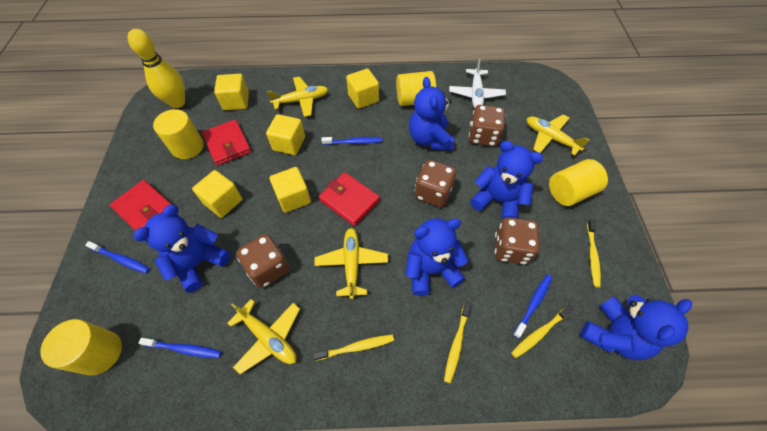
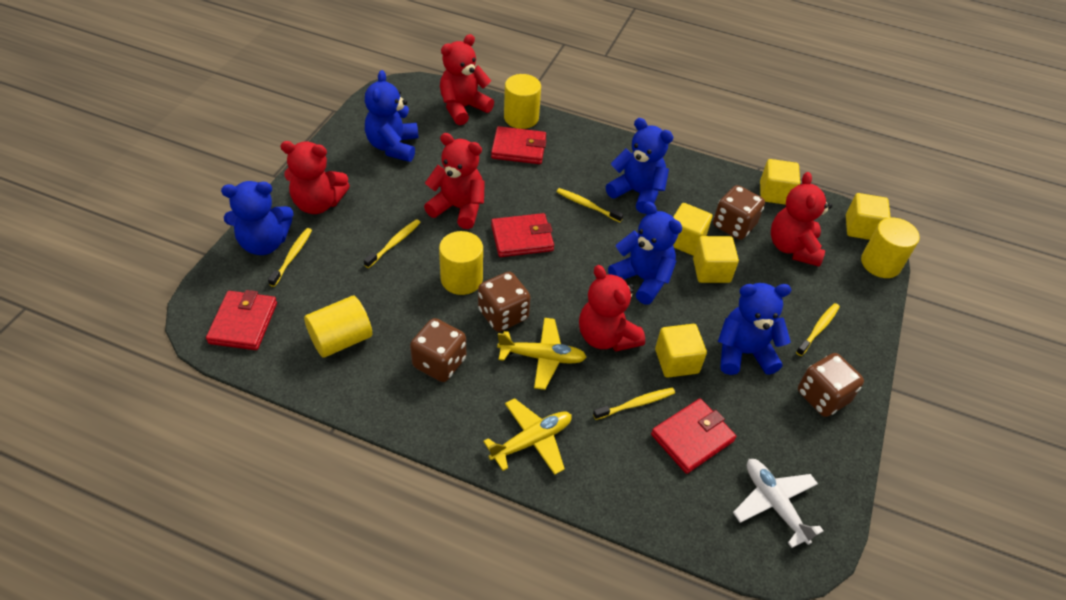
blue toothbrush: 4 -> 0
red teddy bear: 0 -> 5
red wallet: 3 -> 4
yellow bowling pin: 1 -> 0
yellow plane: 4 -> 2
yellow toothbrush: 4 -> 5

